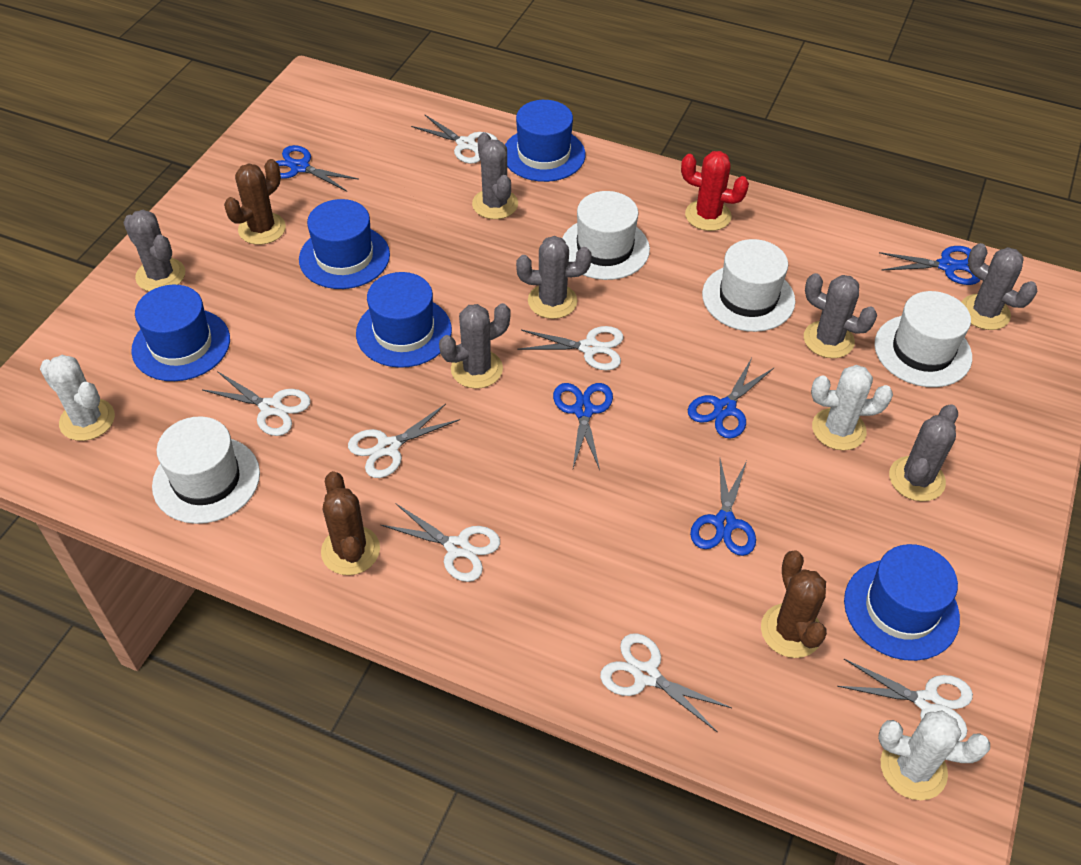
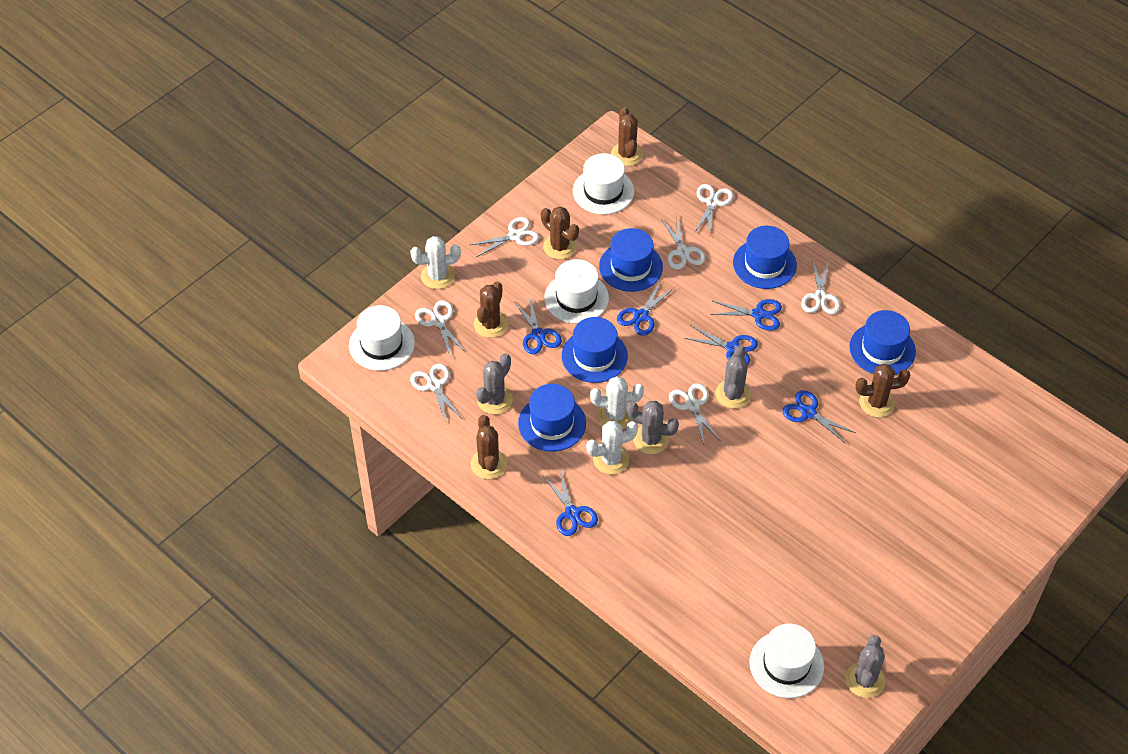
blue scissors: 5 -> 6
brown cactus: 3 -> 5
grey cactus: 7 -> 4
red cactus: 1 -> 0

